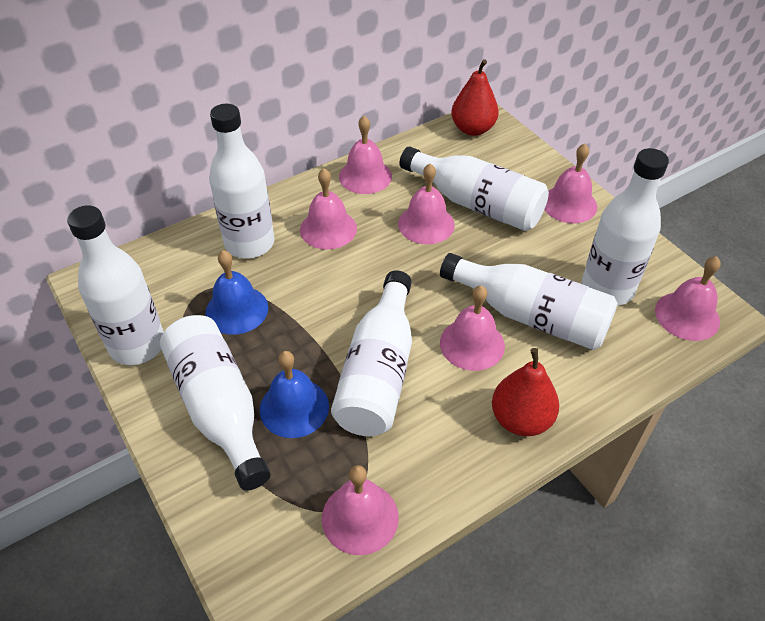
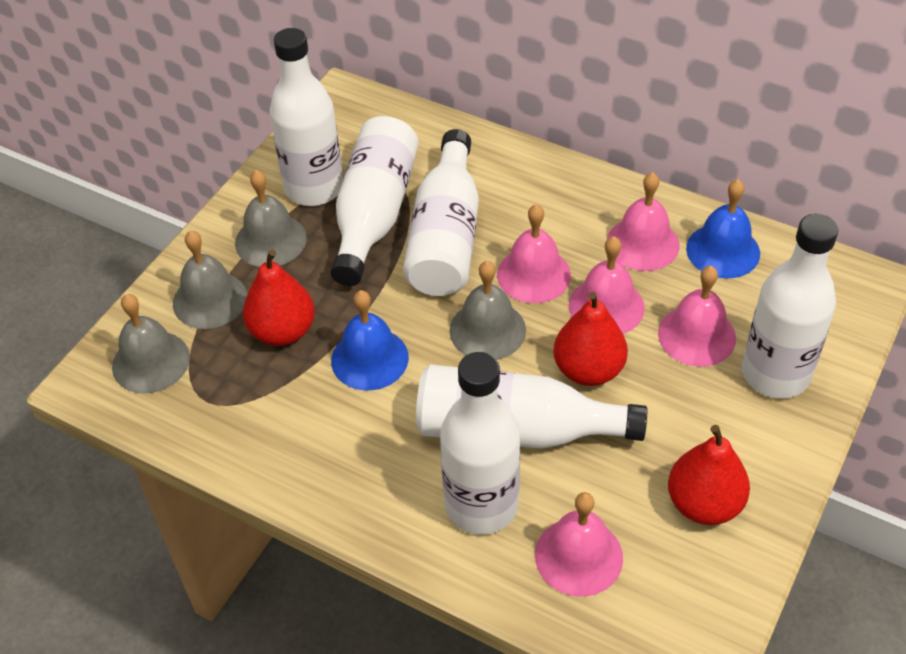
grey bell: 0 -> 4
pink bell: 7 -> 5
red pear: 2 -> 3
white bottle: 7 -> 6

